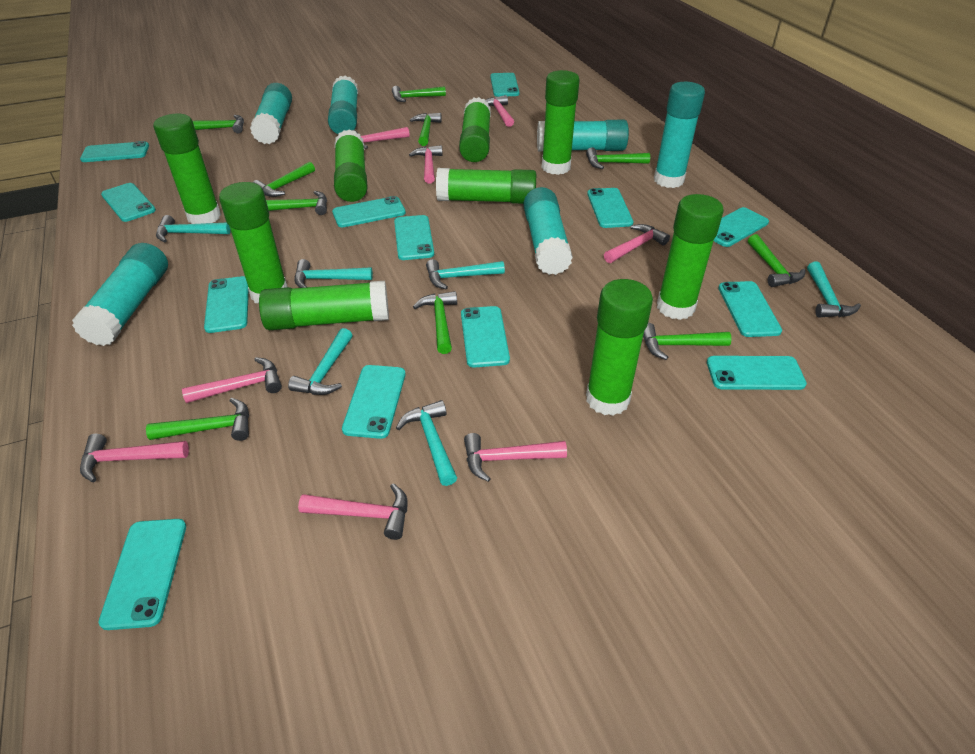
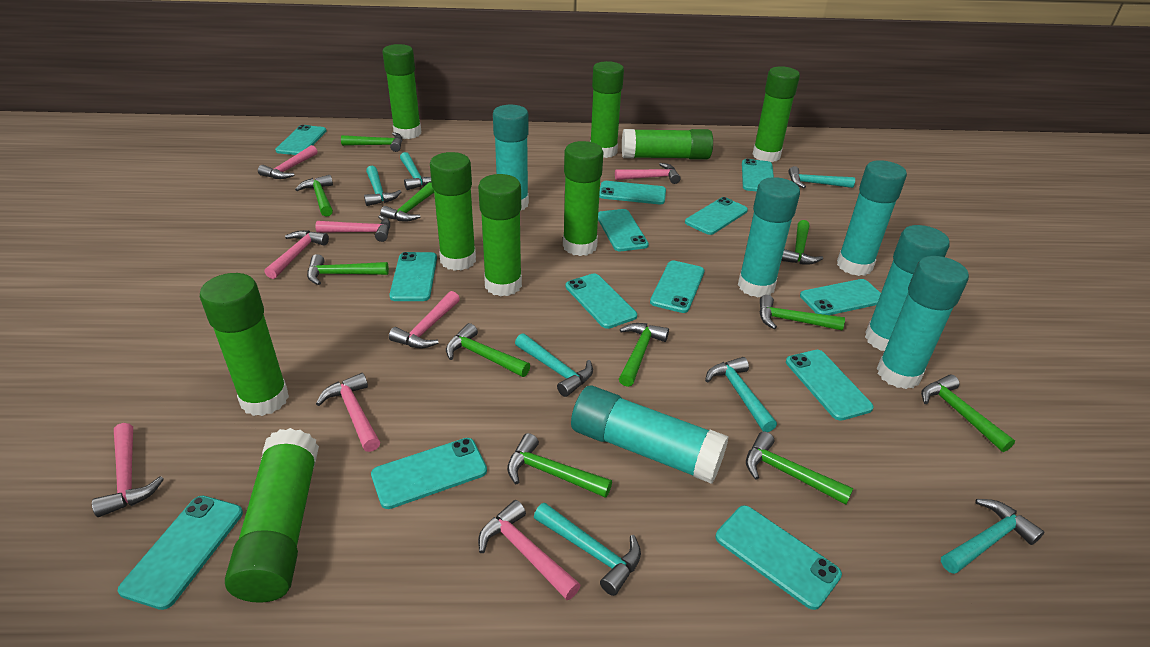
green hammer: 10 -> 11
turquoise hammer: 6 -> 7

